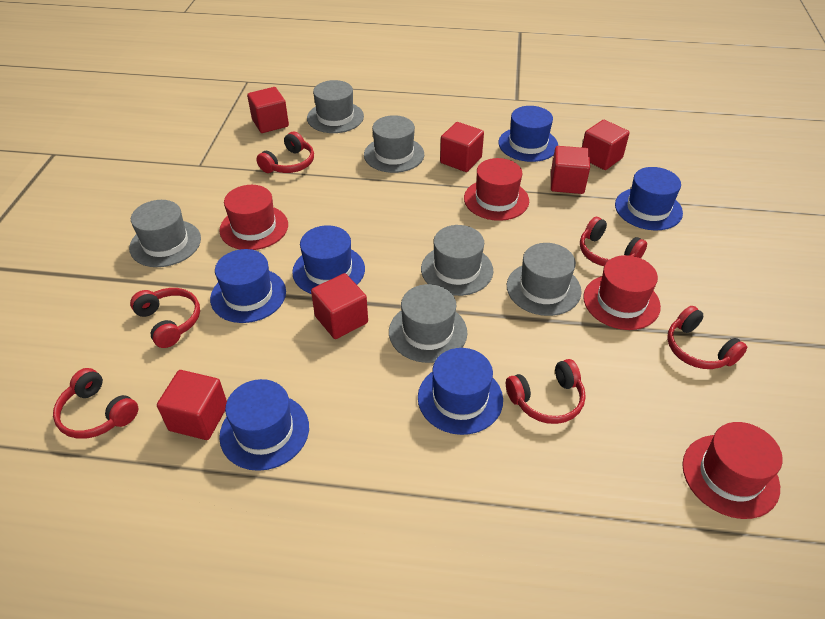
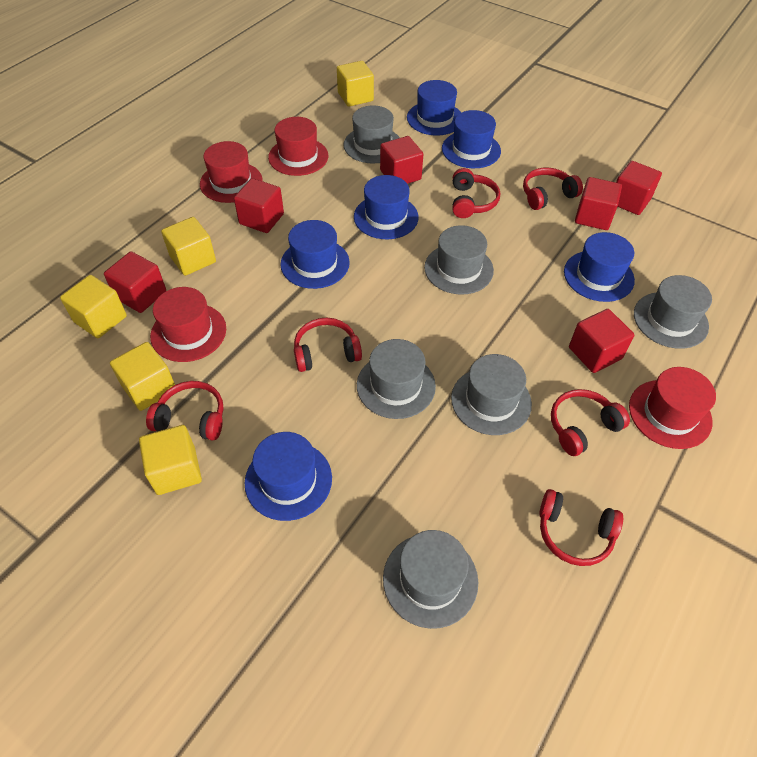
yellow cube: 0 -> 5

